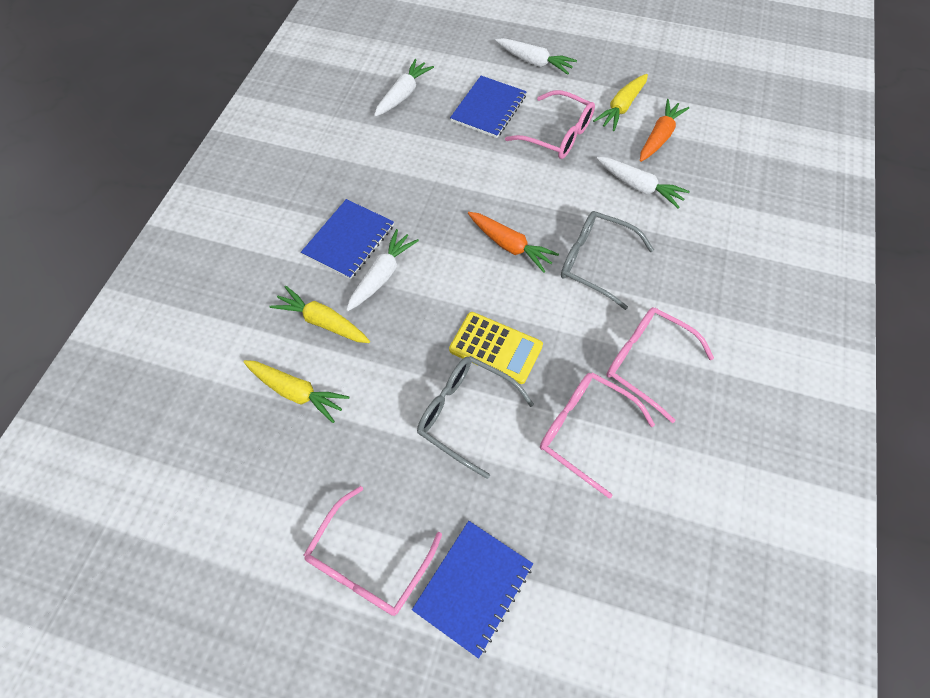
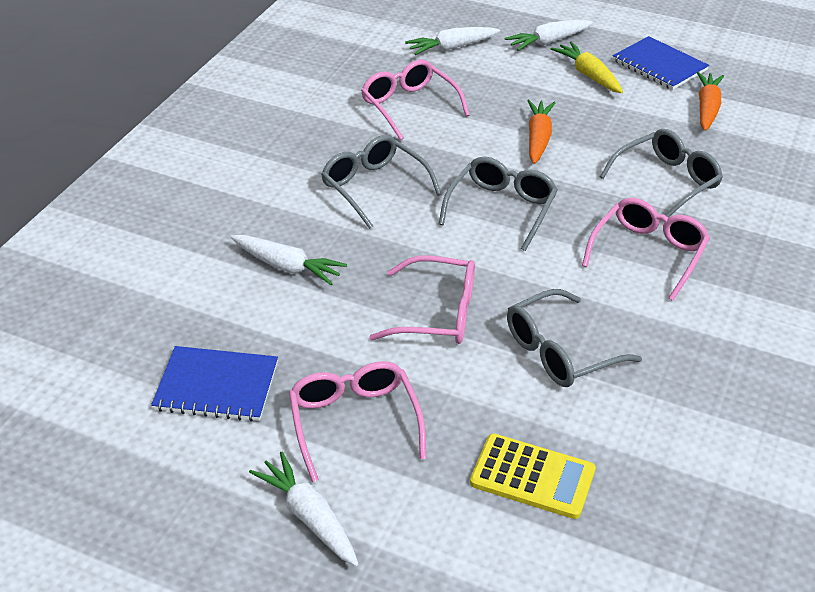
blue notebook: 3 -> 2
grey glasses: 2 -> 4
yellow carrot: 3 -> 1

